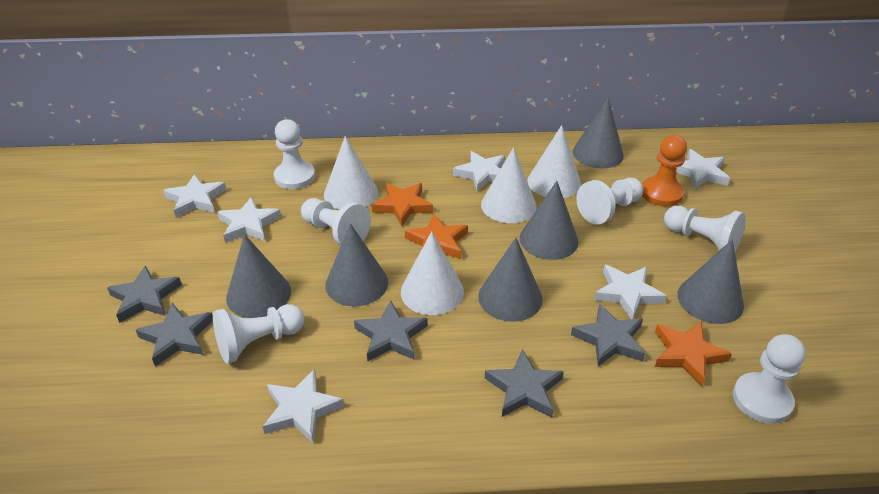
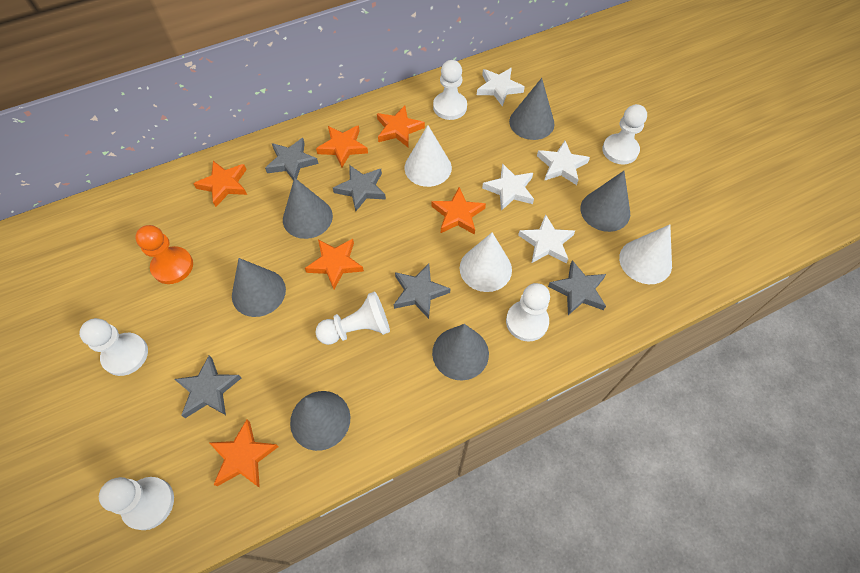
orange star: 3 -> 6
white cone: 4 -> 3
white star: 6 -> 4

